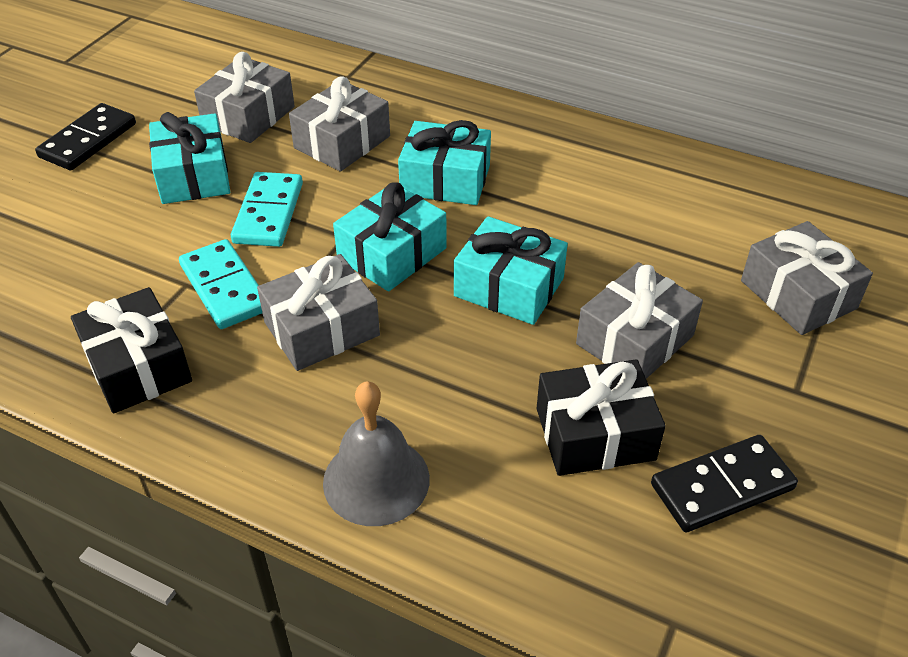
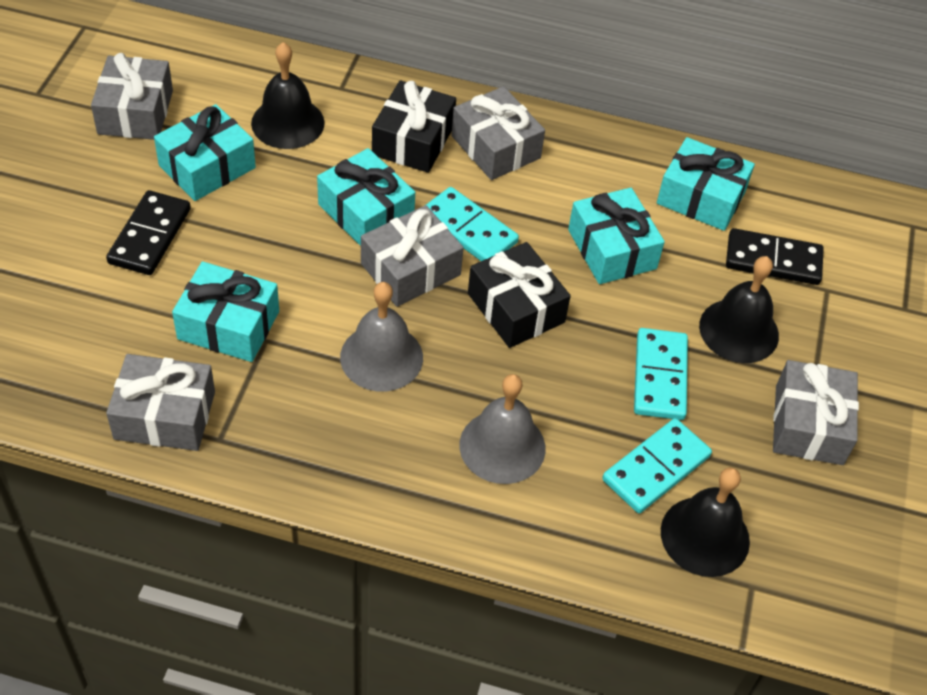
black bell: 0 -> 3
grey bell: 1 -> 2
turquoise domino: 2 -> 3
turquoise gift: 4 -> 5

